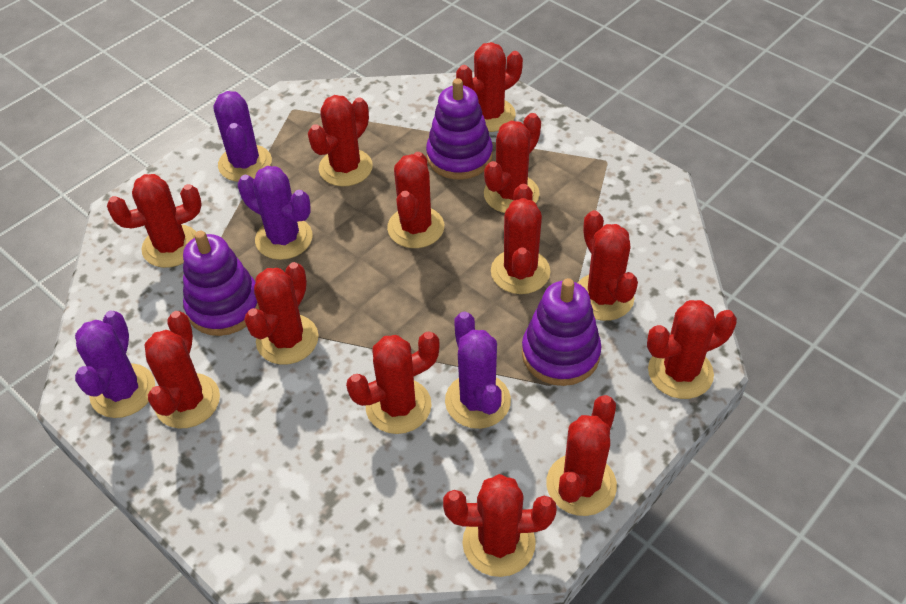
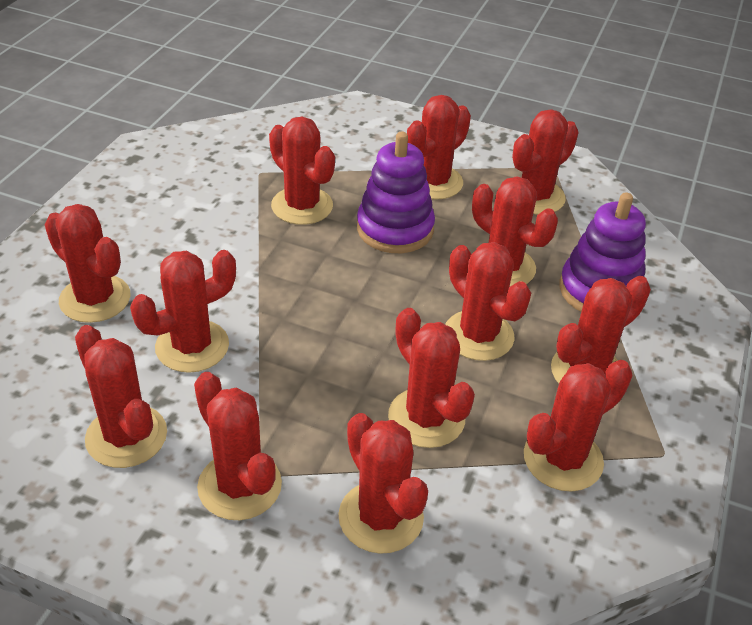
purple cactus: 4 -> 0
purple stacking toy: 3 -> 2

